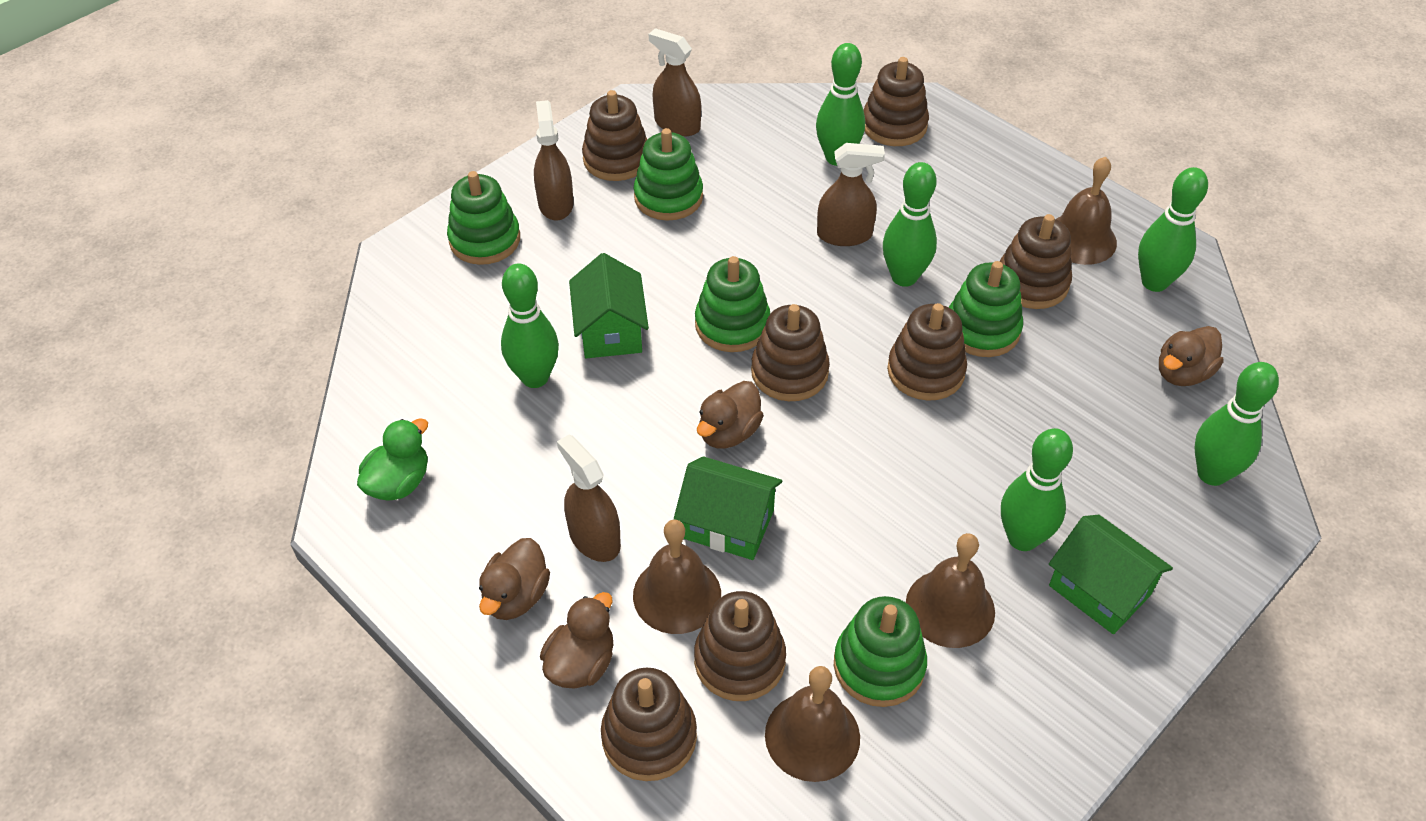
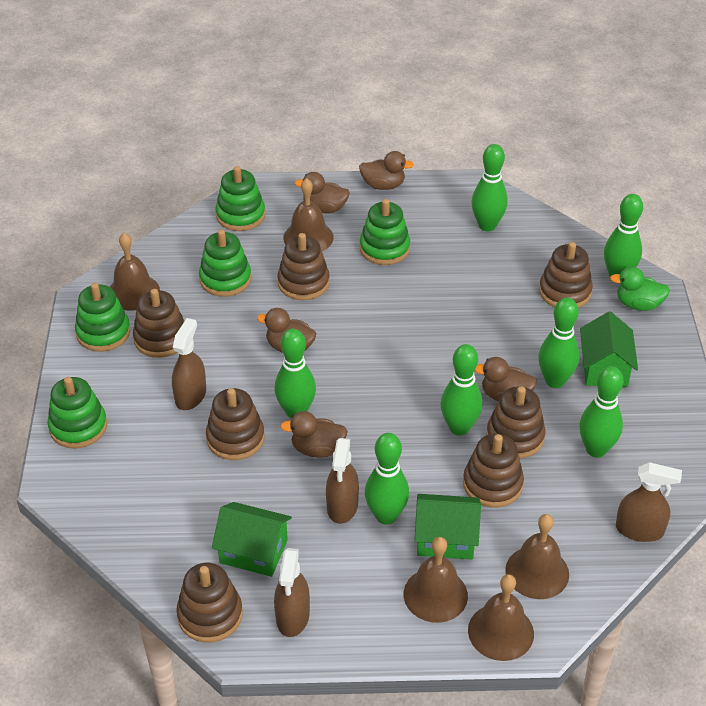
brown bell: 4 -> 5
brown duck: 4 -> 5
green bowling pin: 6 -> 7

